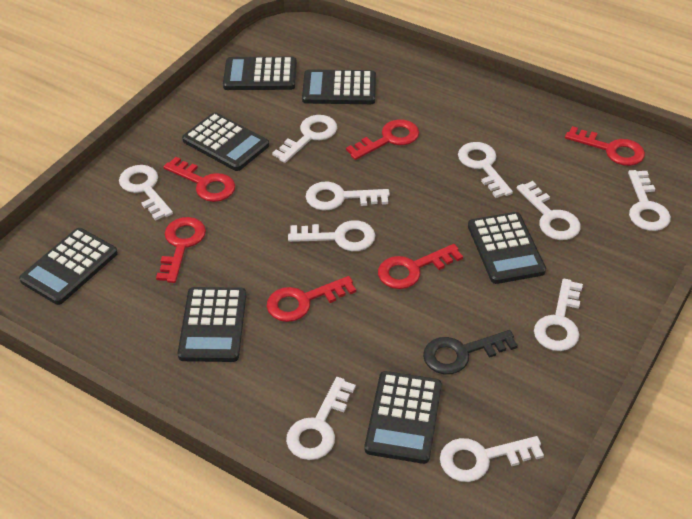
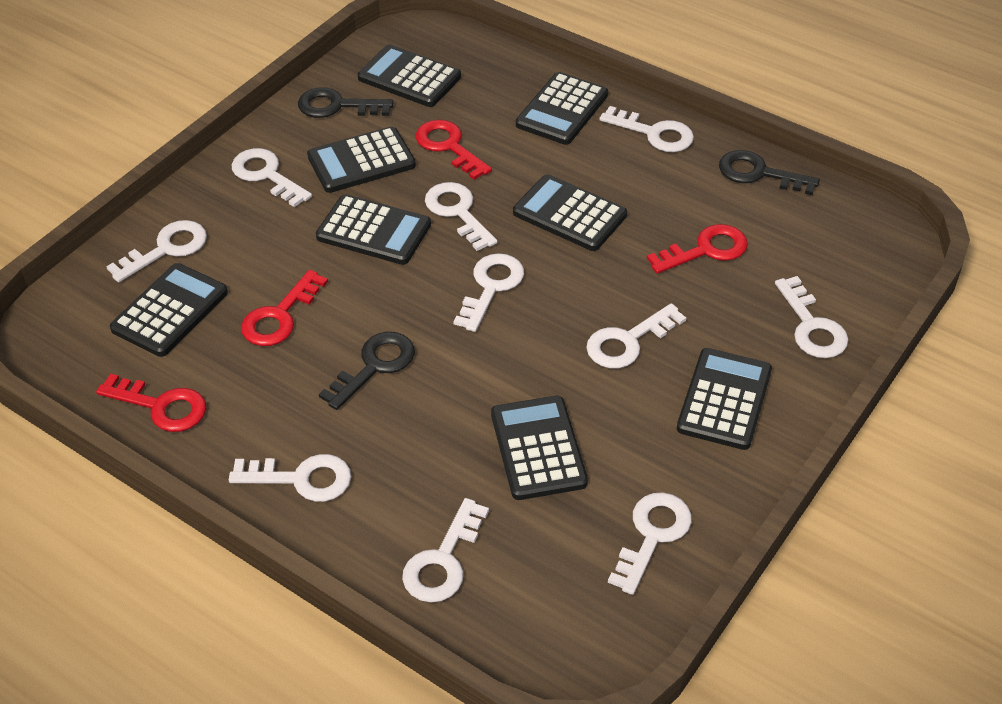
black calculator: 7 -> 8
black key: 1 -> 3
red key: 6 -> 4

